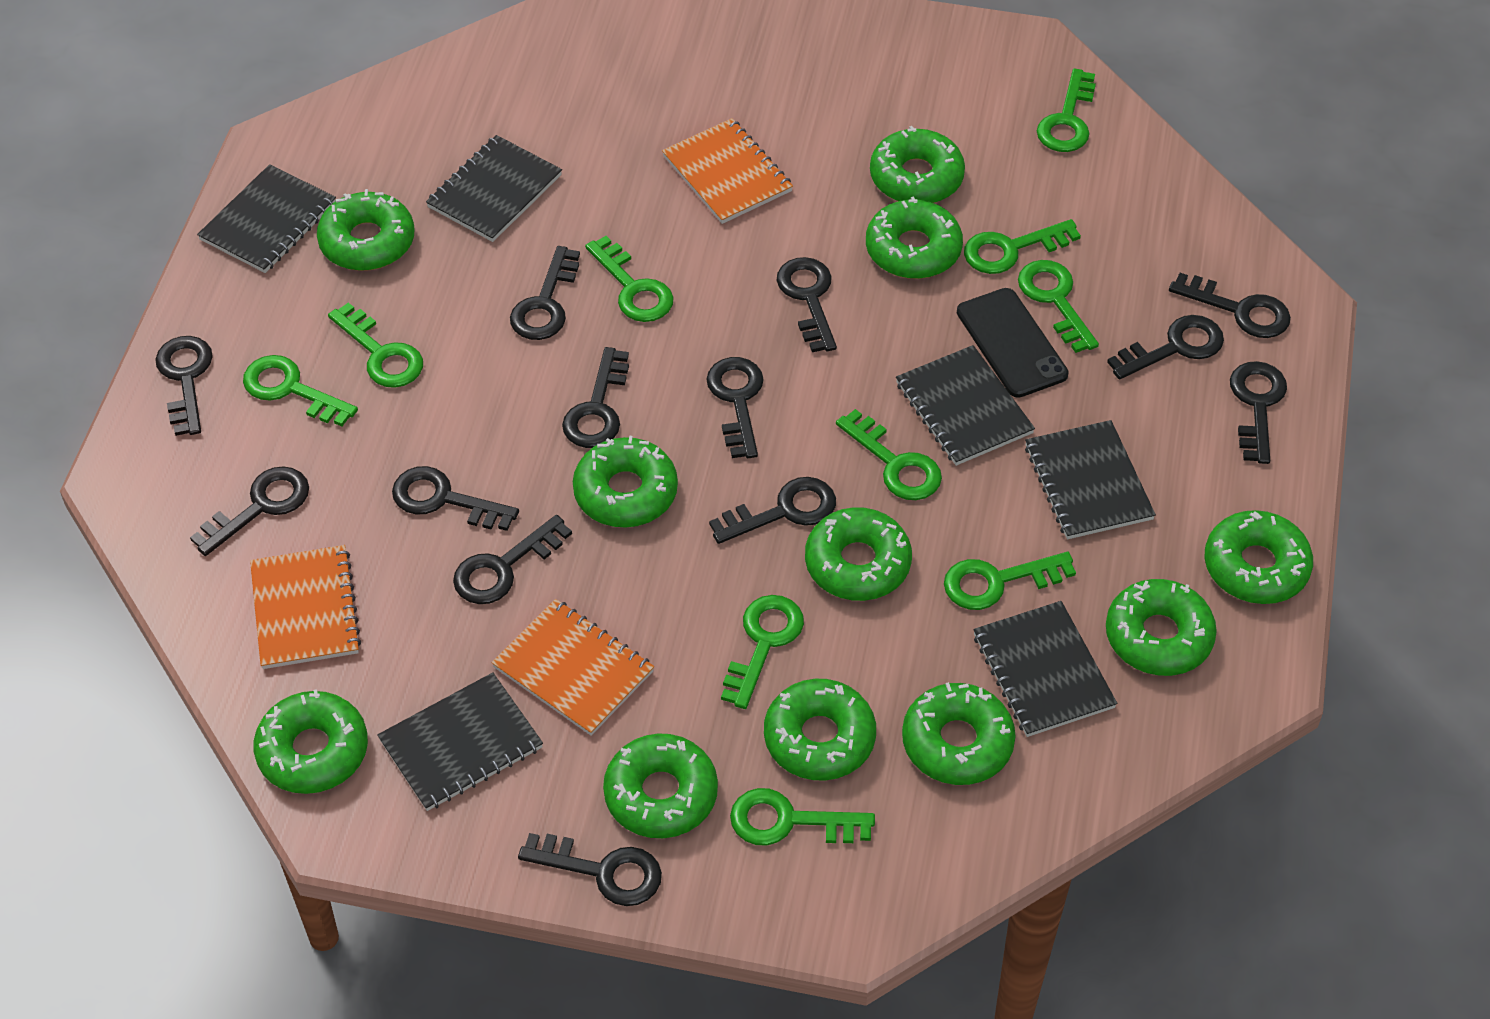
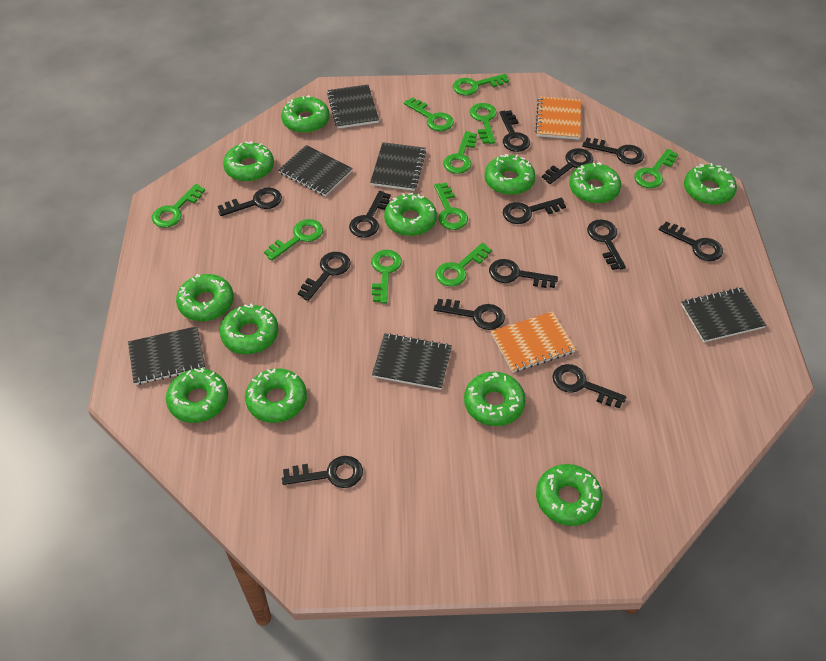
black phone: 1 -> 0
green donut: 11 -> 12
orange notebook: 3 -> 2

